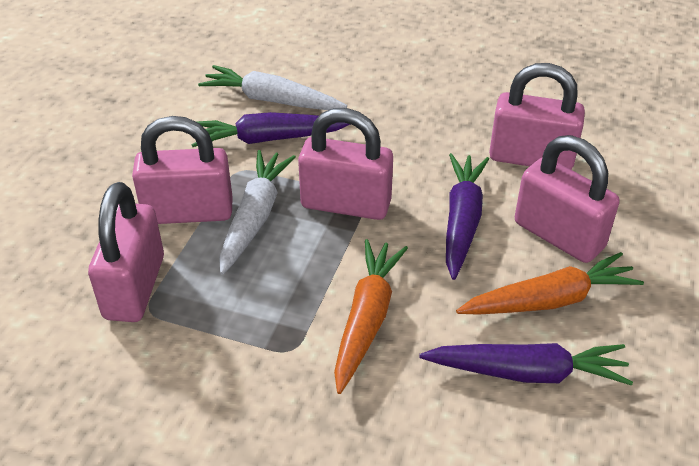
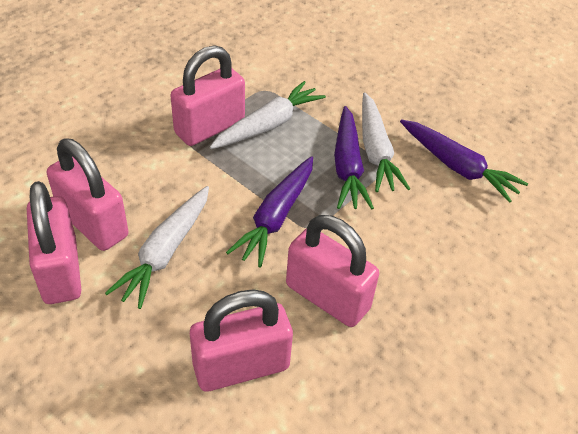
orange carrot: 2 -> 0
white carrot: 2 -> 3

